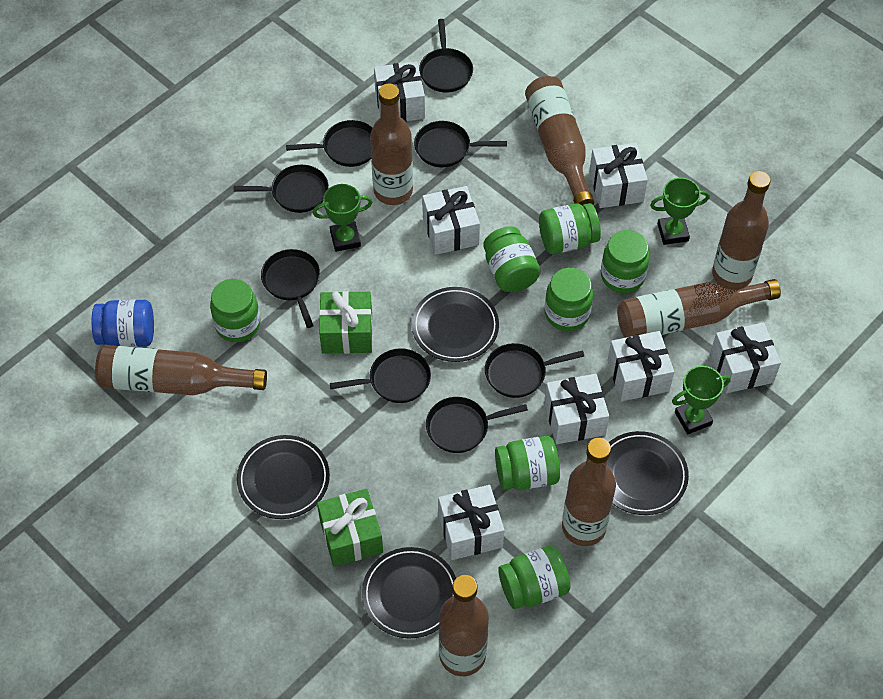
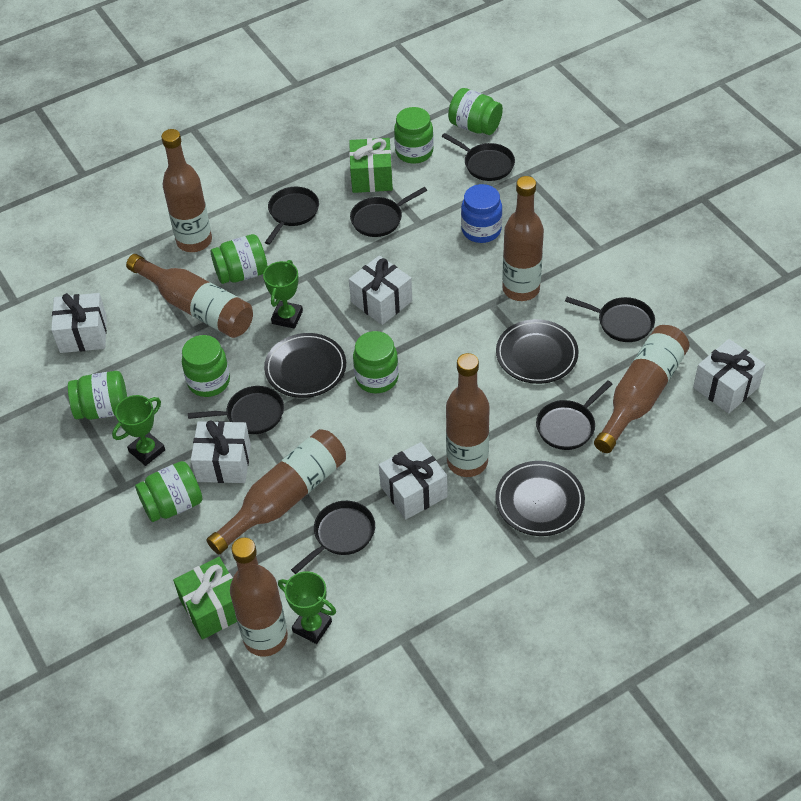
black pan: 8 -> 7
black plate: 4 -> 3
white gift: 7 -> 5

